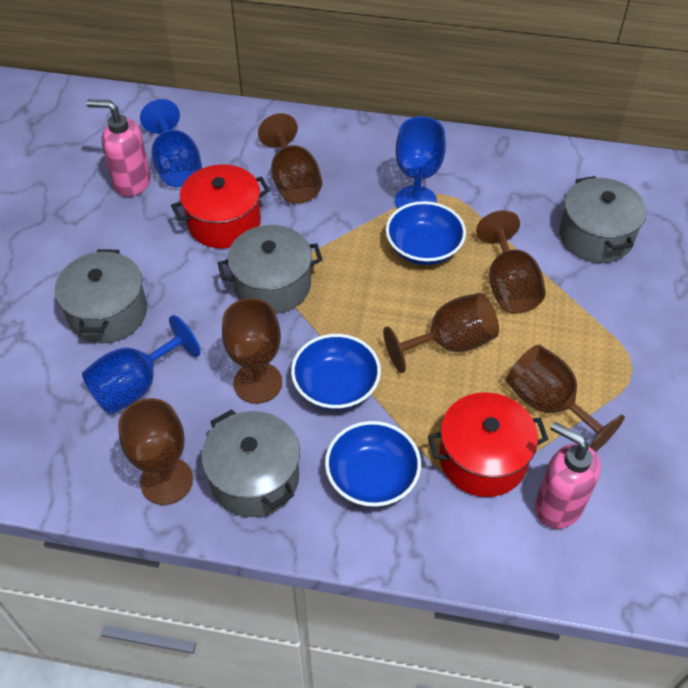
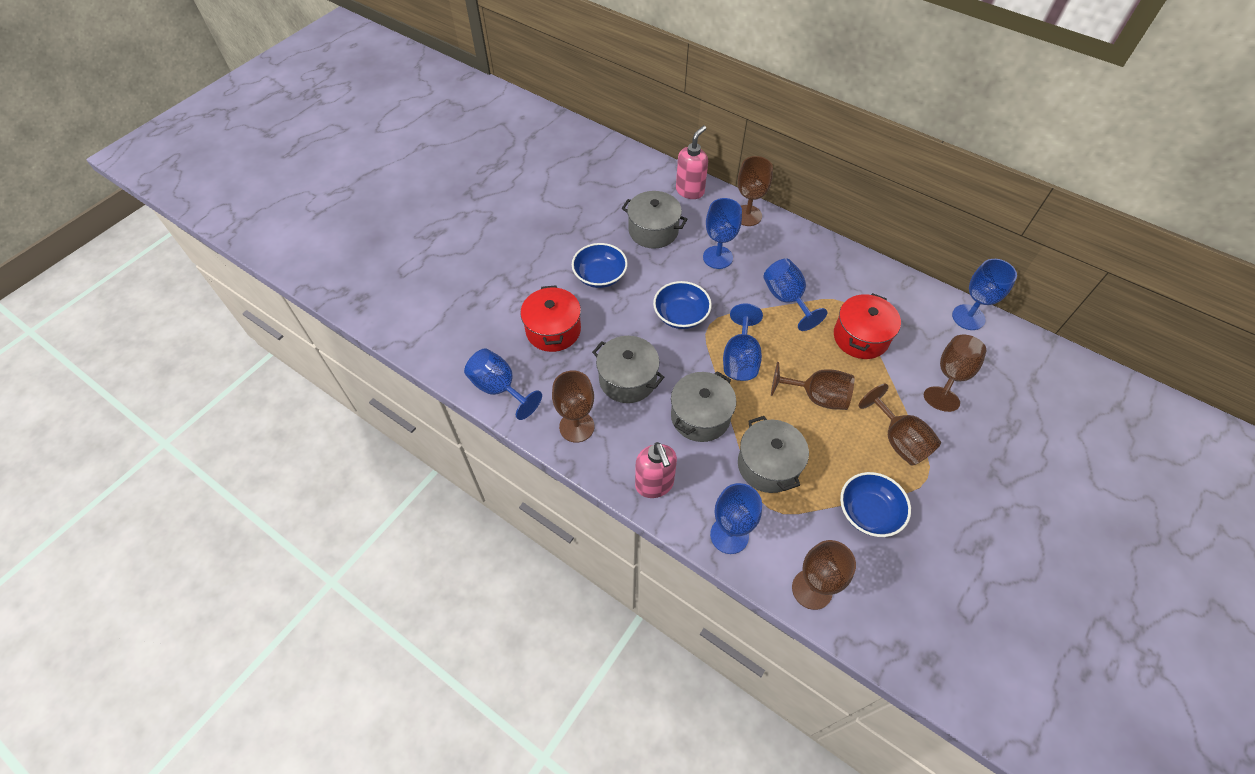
blue goblet: 3 -> 6

